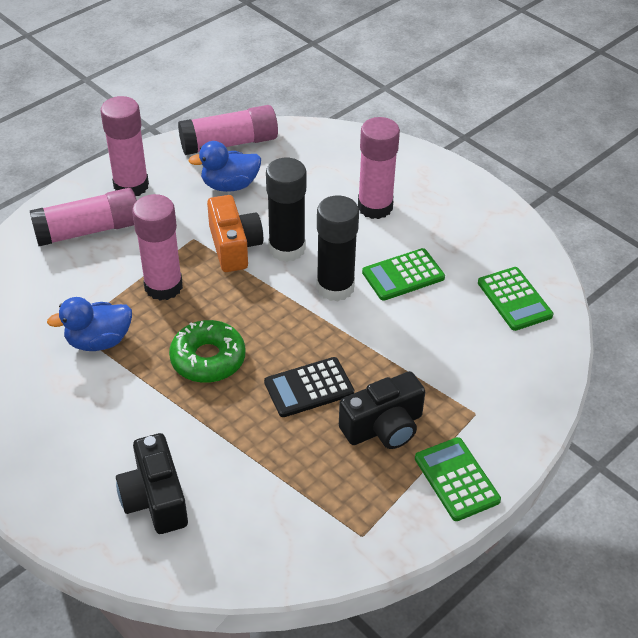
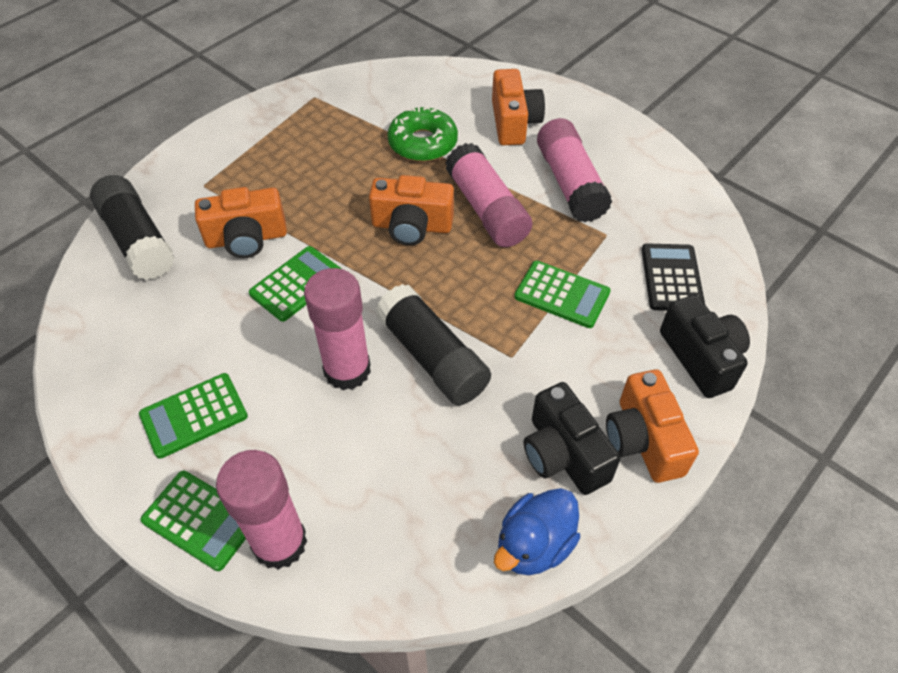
blue duck: 2 -> 1
green calculator: 3 -> 4
orange camera: 1 -> 4
pink glue stick: 5 -> 4

